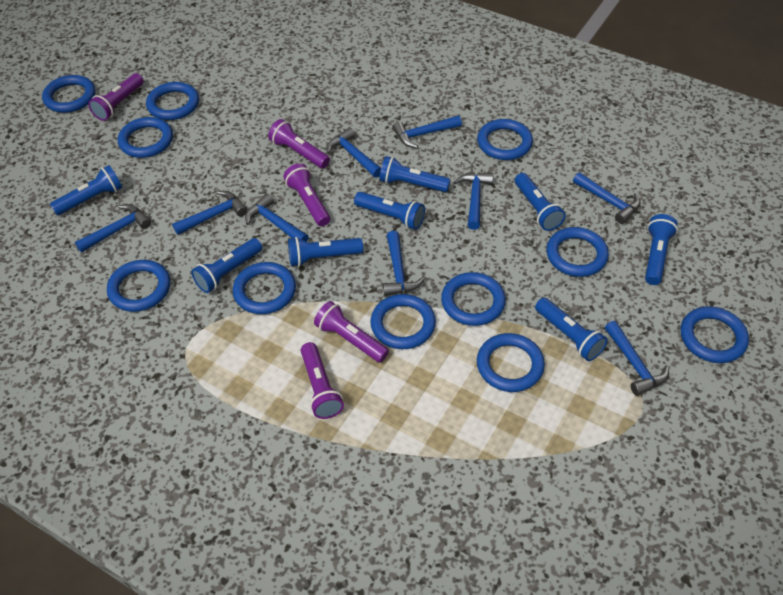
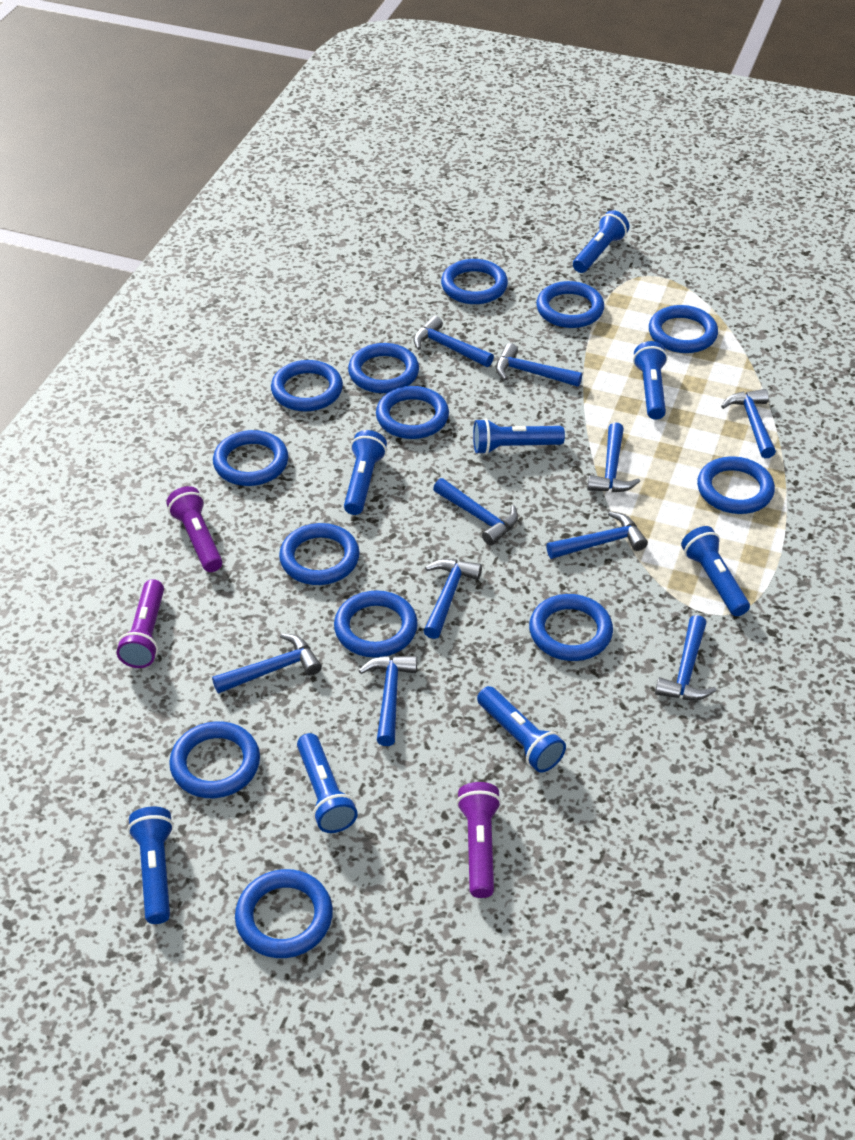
blue hammer: 9 -> 10
blue ring: 11 -> 13
purple flashlight: 5 -> 3

